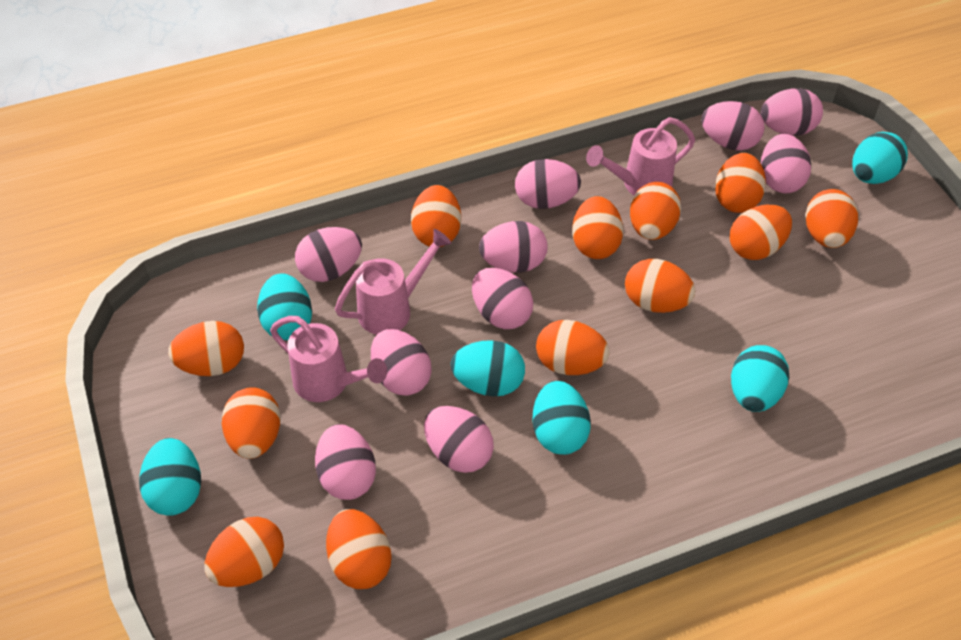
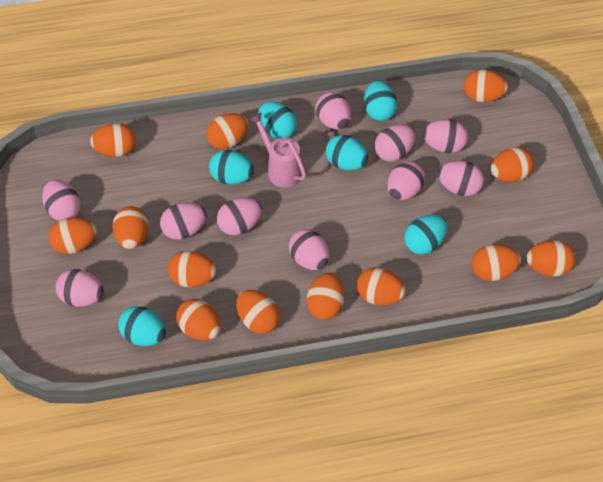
orange egg: 12 -> 13
pink watering can: 3 -> 1

